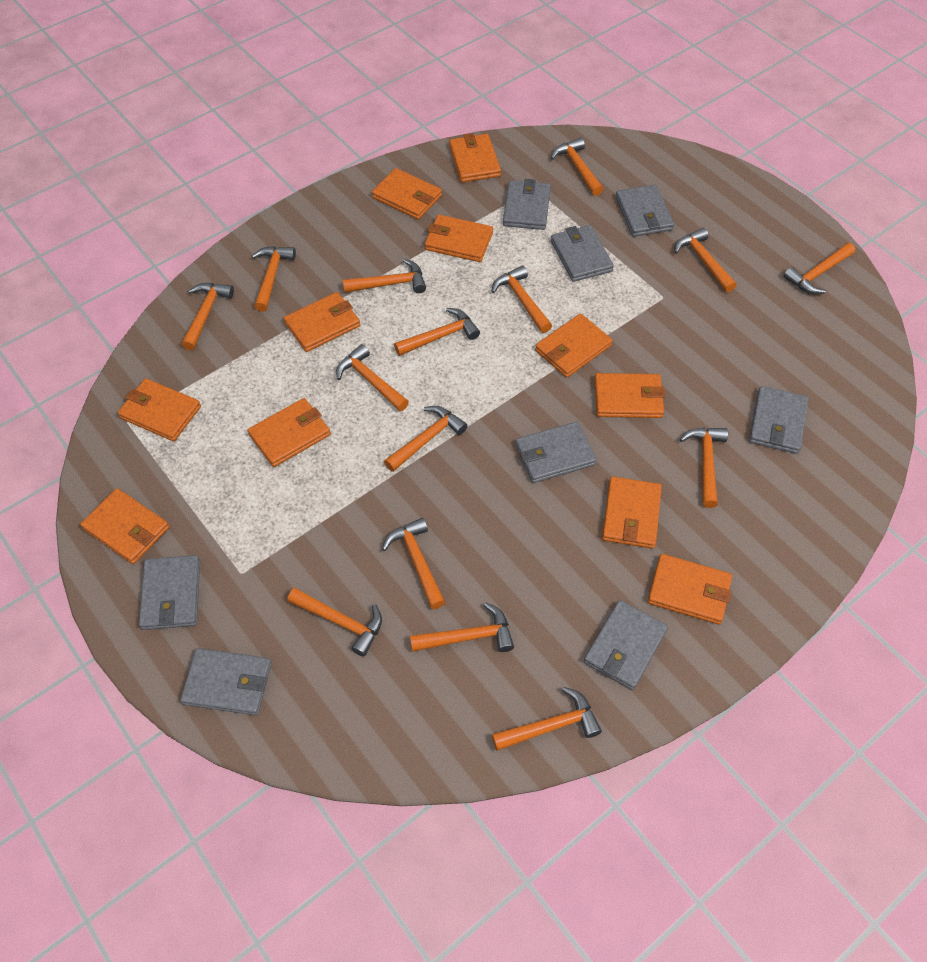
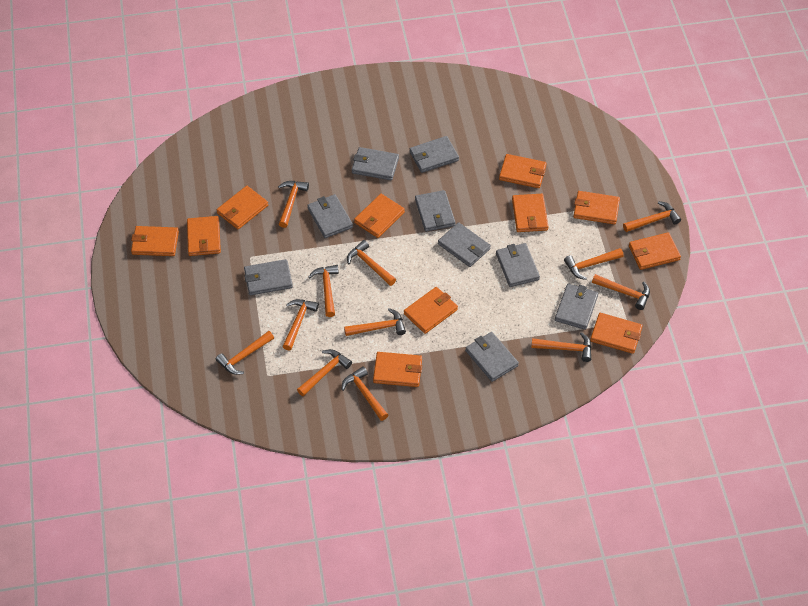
grey wallet: 8 -> 9
orange hammer: 15 -> 12

